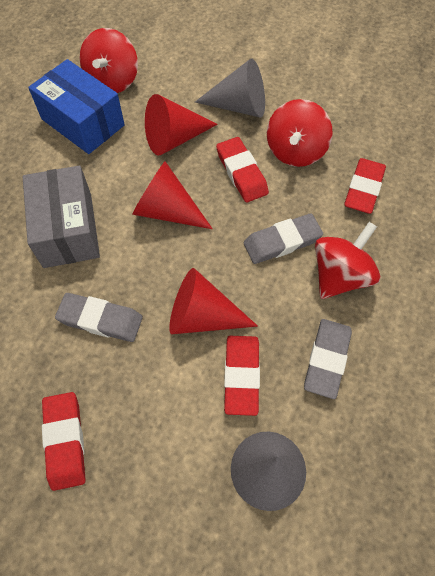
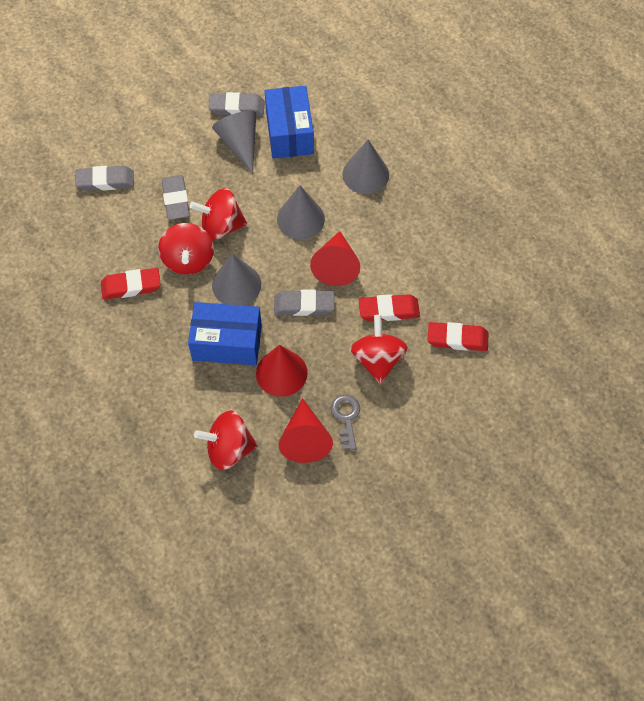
blue box: 1 -> 2
grey box: 1 -> 0
grey cone: 2 -> 4
grey eraser: 3 -> 4
grey key: 0 -> 1
red eraser: 4 -> 3
red spinning top: 3 -> 4

